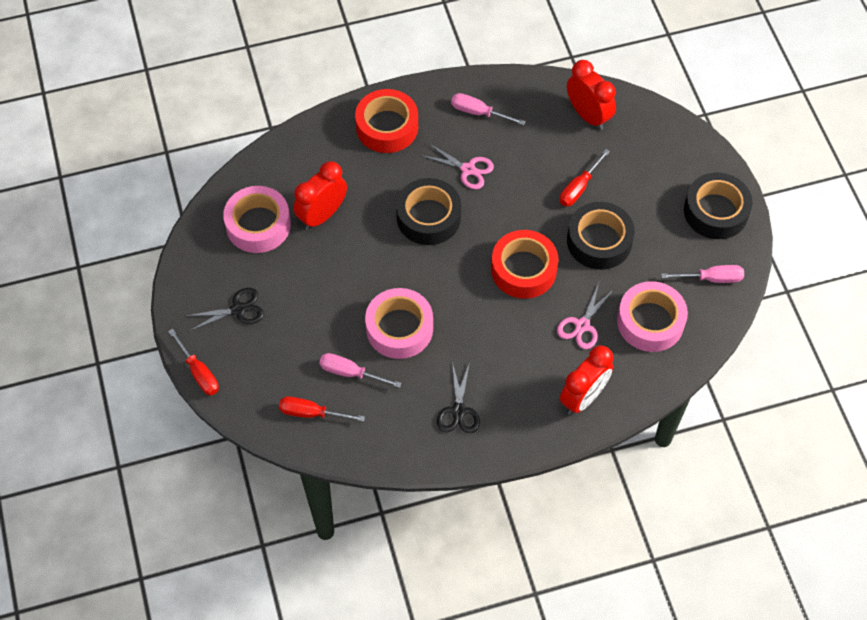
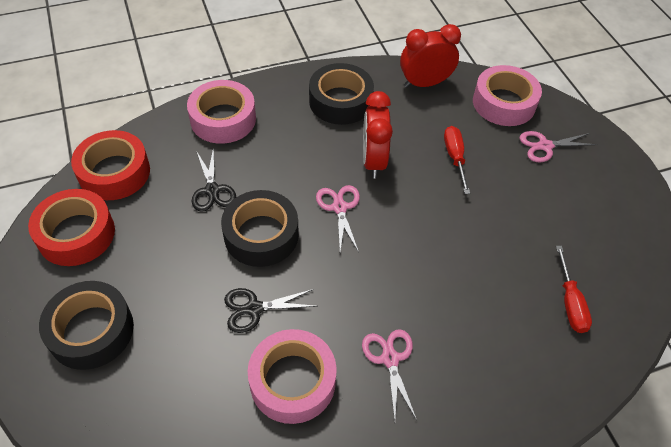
pink scissors: 2 -> 3
pink screwdriver: 3 -> 0
red clock: 3 -> 2
red screwdriver: 3 -> 2

